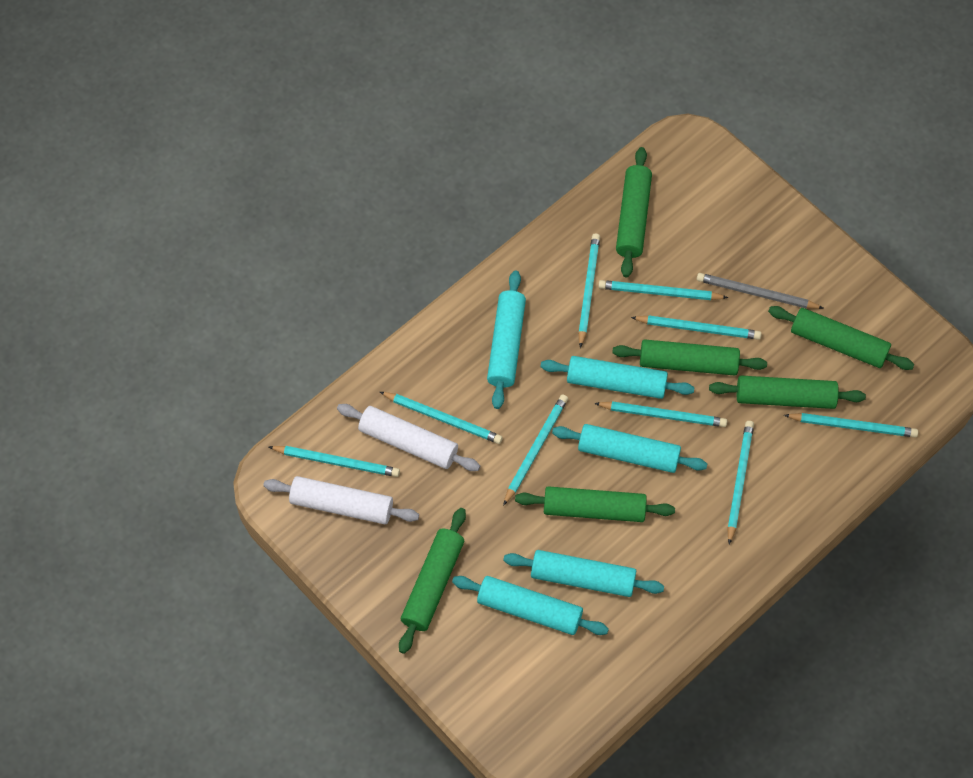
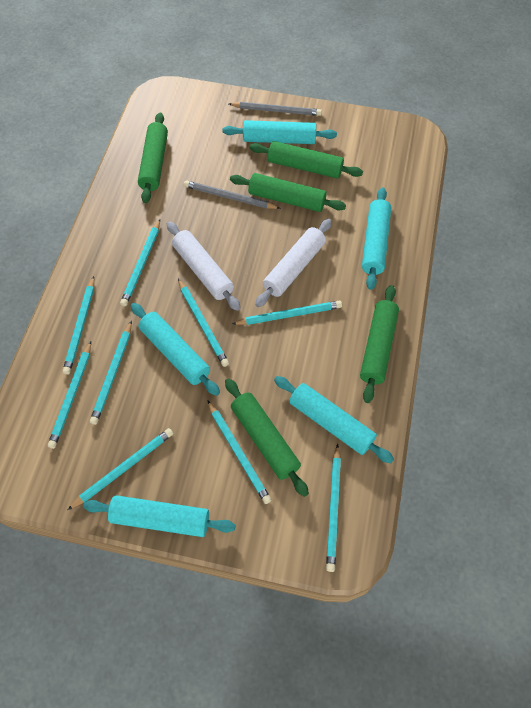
green rolling pin: 6 -> 5
grey pencil: 1 -> 2

